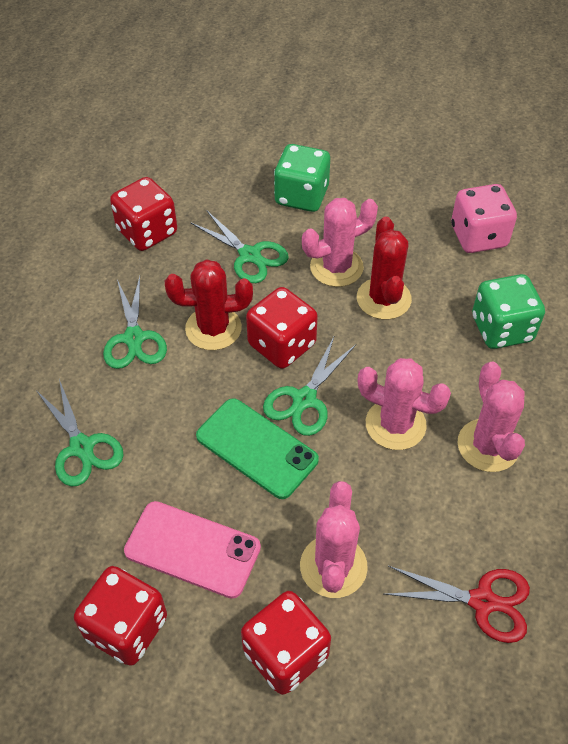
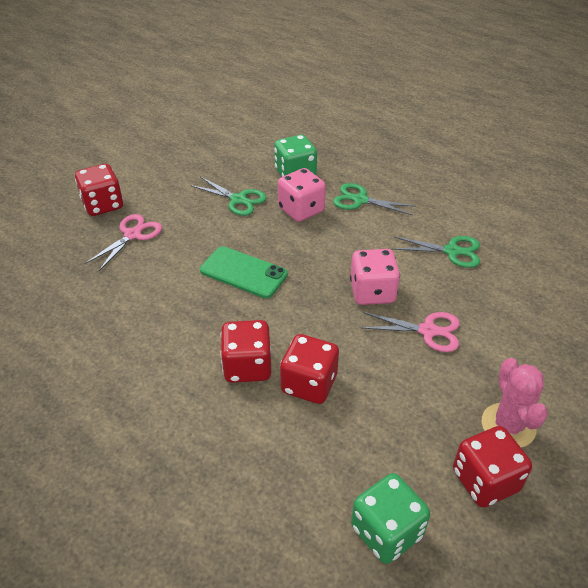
green scissors: 4 -> 3
pink cactus: 4 -> 1
pink dice: 1 -> 2
pink phone: 1 -> 0
pink scissors: 0 -> 2
red cactus: 2 -> 0
red scissors: 1 -> 0

